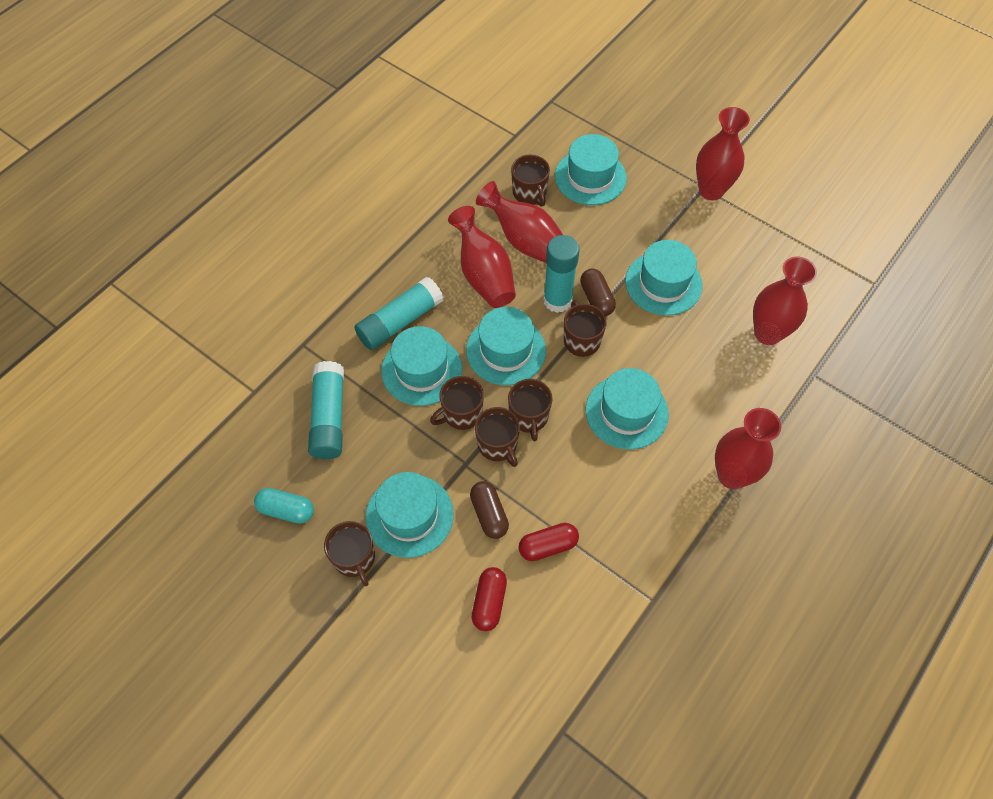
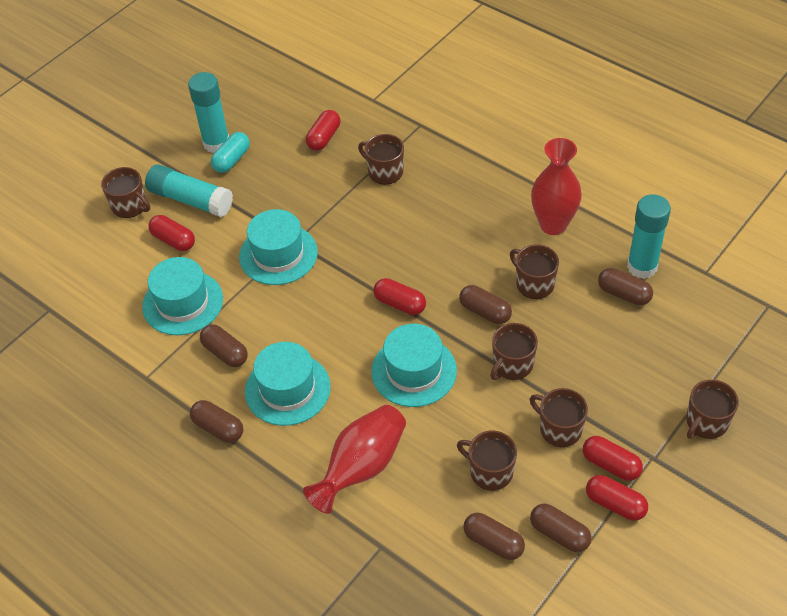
brown capsule: 2 -> 6
brown mug: 6 -> 7
red capsule: 2 -> 5
red vase: 5 -> 2
turquoise hat: 6 -> 4

